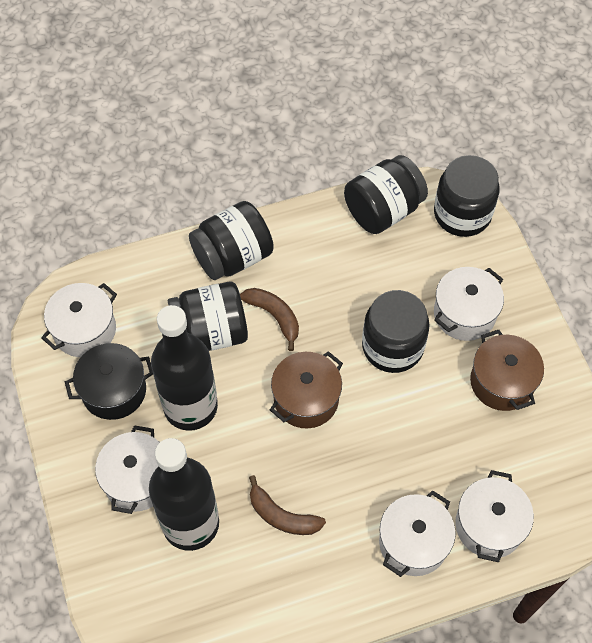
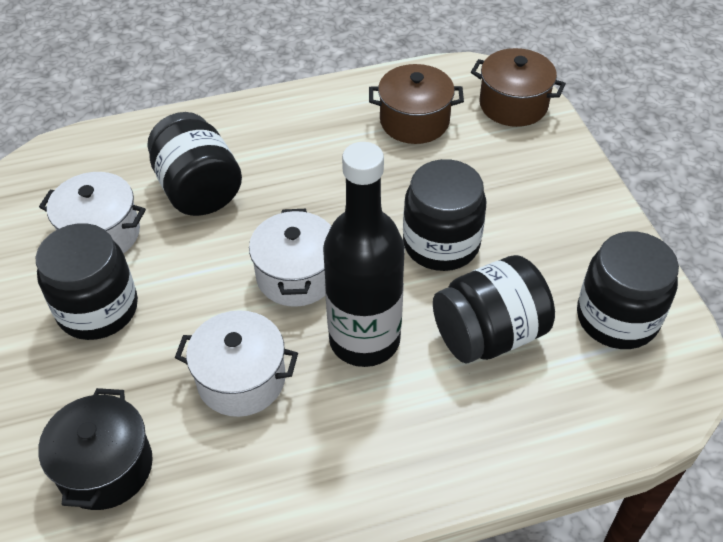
black bottle: 2 -> 1
brown banana: 2 -> 0
white pot: 5 -> 3

